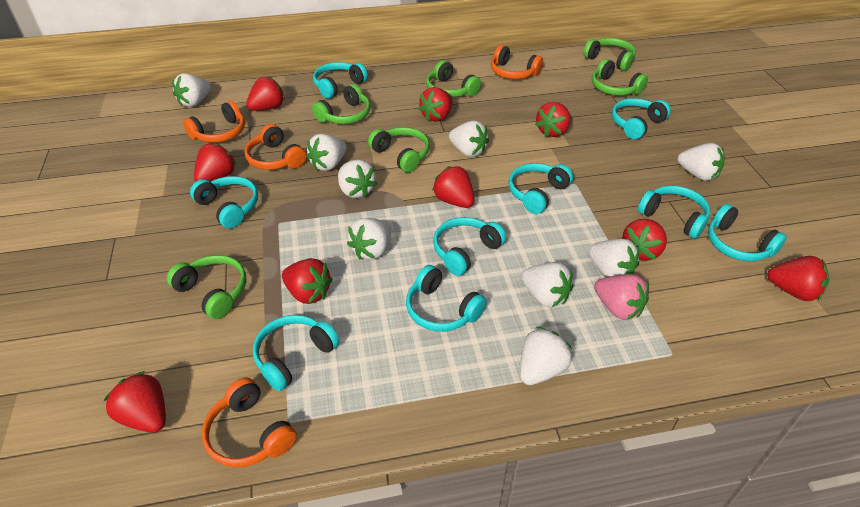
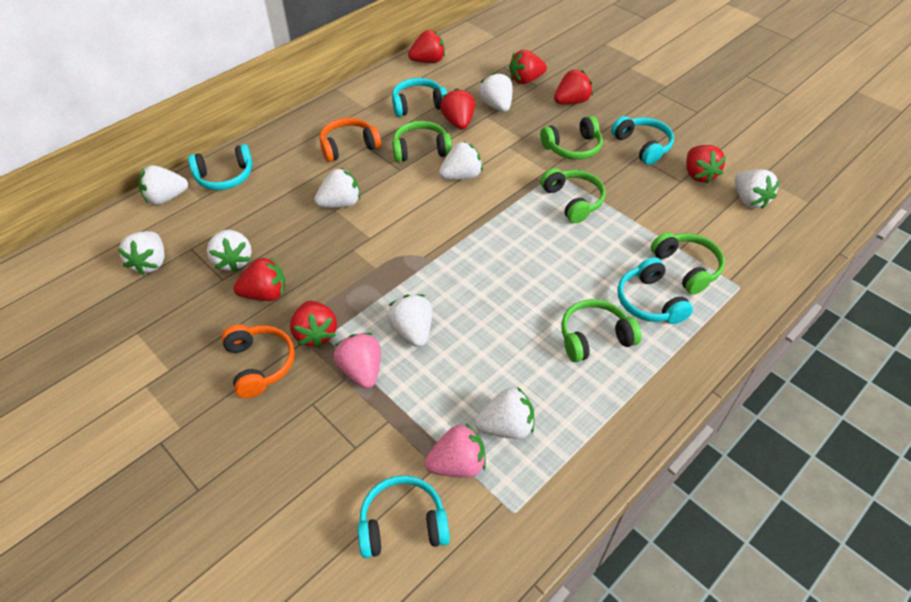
green headphones: 6 -> 5
orange headphones: 4 -> 2
pink strawberry: 1 -> 2
red strawberry: 9 -> 7
turquoise headphones: 9 -> 5

